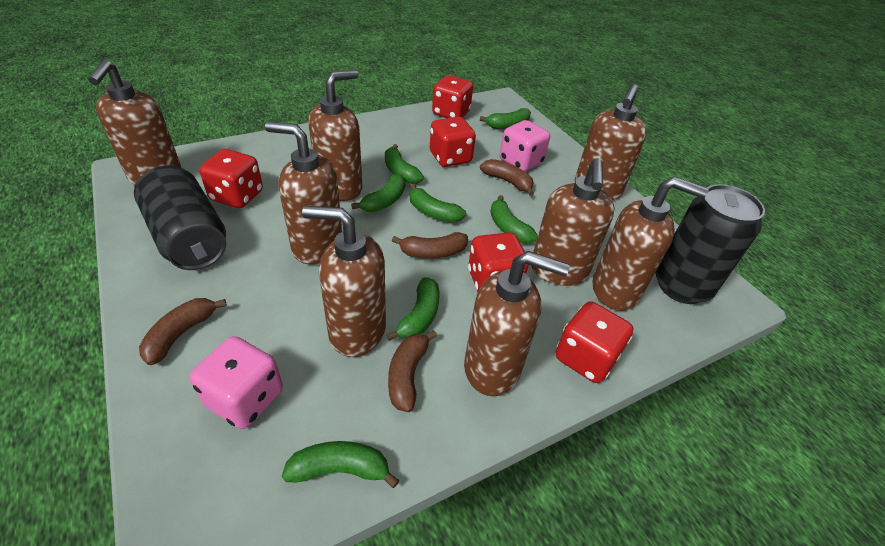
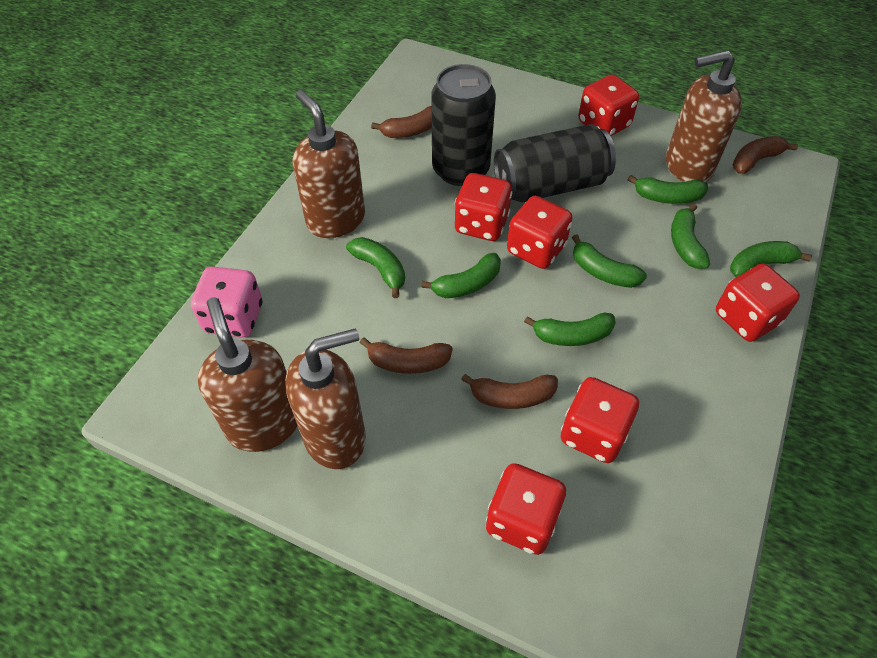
brown soap dispenser: 8 -> 4
pink dice: 2 -> 1
red dice: 5 -> 6

